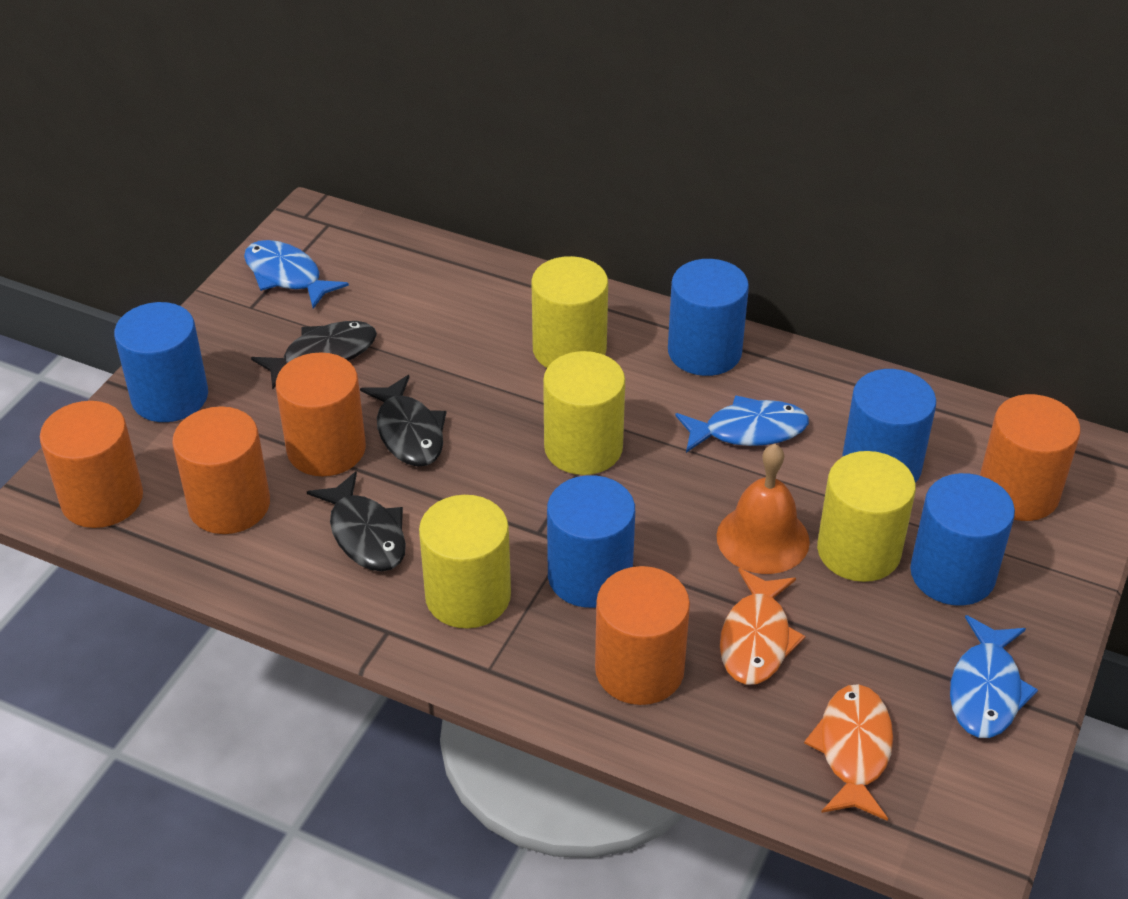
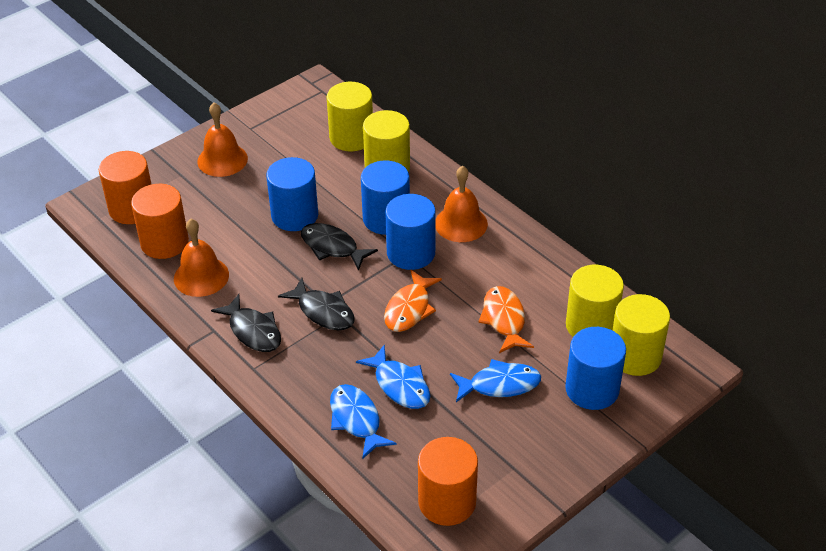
blue cylinder: 5 -> 4
orange bell: 1 -> 3
orange cylinder: 5 -> 3

